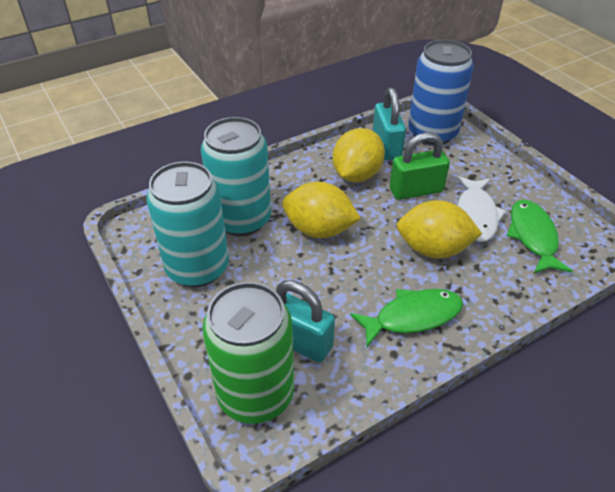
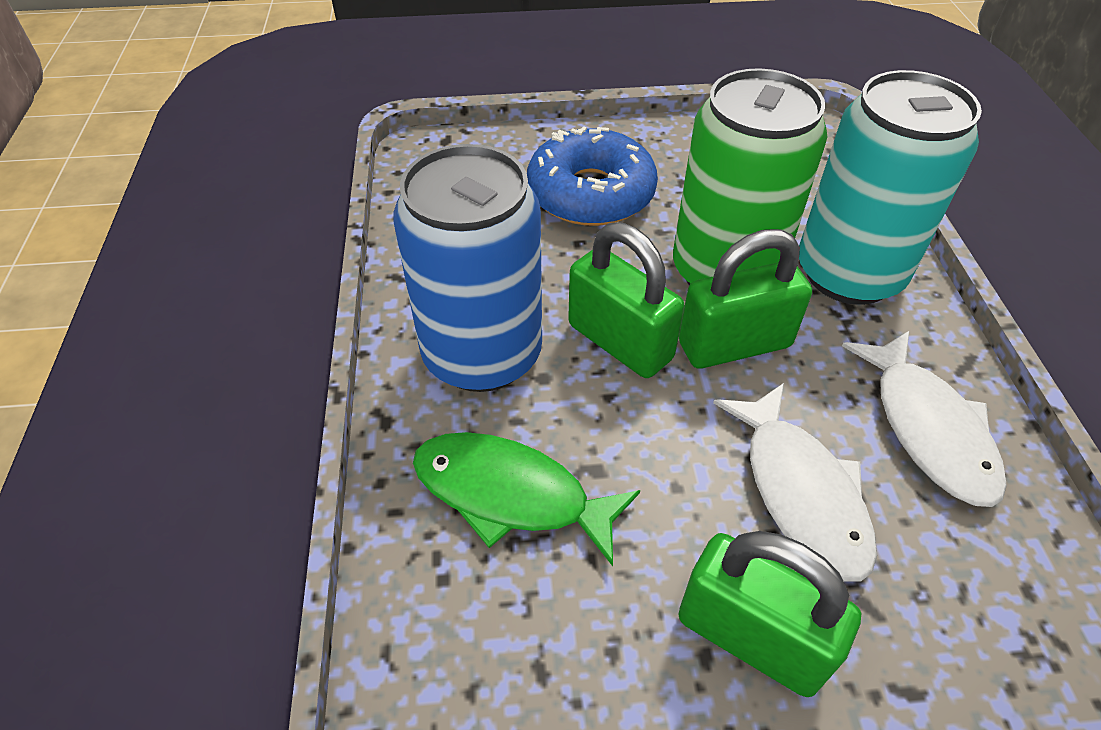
blue donut: 0 -> 1
green fish: 2 -> 1
green padlock: 1 -> 3
turquoise can: 2 -> 1
turquoise padlock: 2 -> 0
white fish: 1 -> 2
yellow lemon: 3 -> 0

